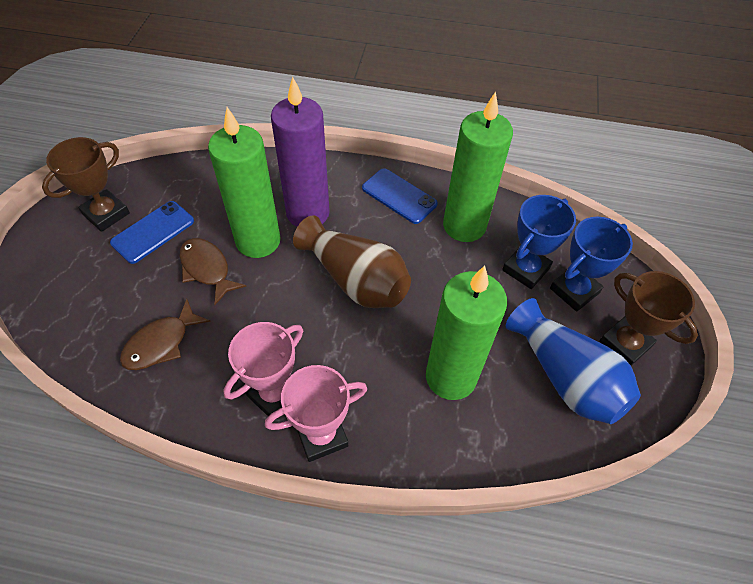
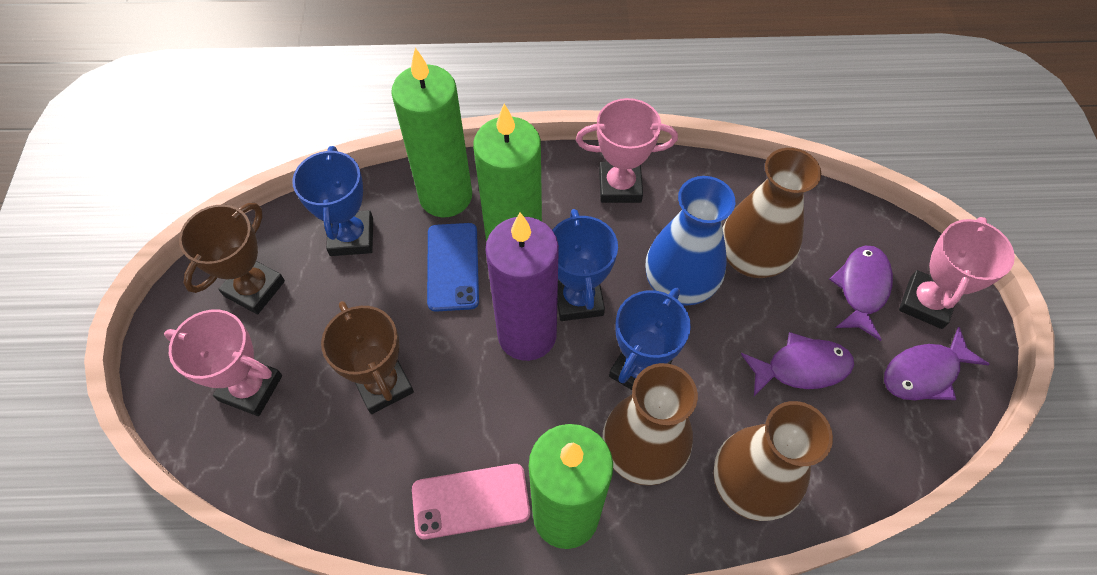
blue phone: 2 -> 1
blue trophy: 2 -> 3
brown fish: 2 -> 0
brown vase: 1 -> 3
pink phone: 0 -> 1
pink trophy: 2 -> 3
purple fish: 0 -> 3

